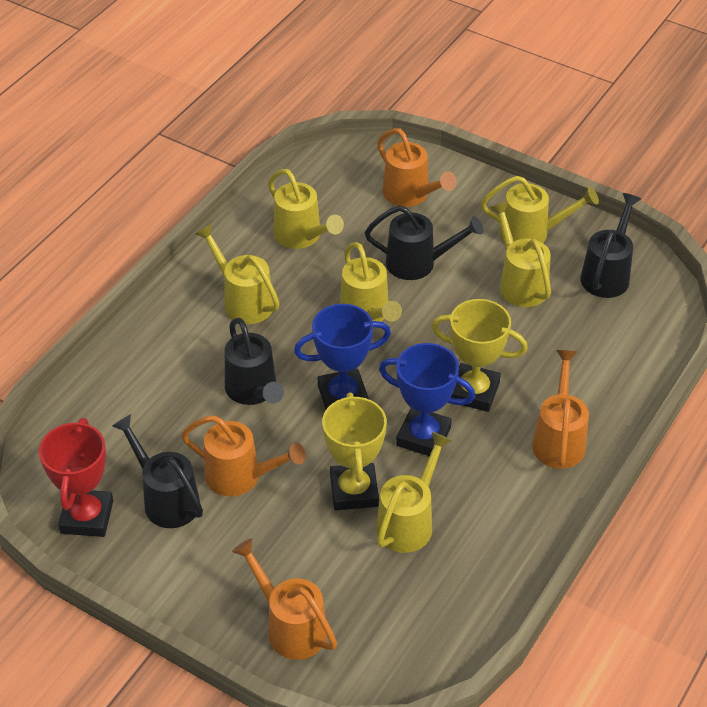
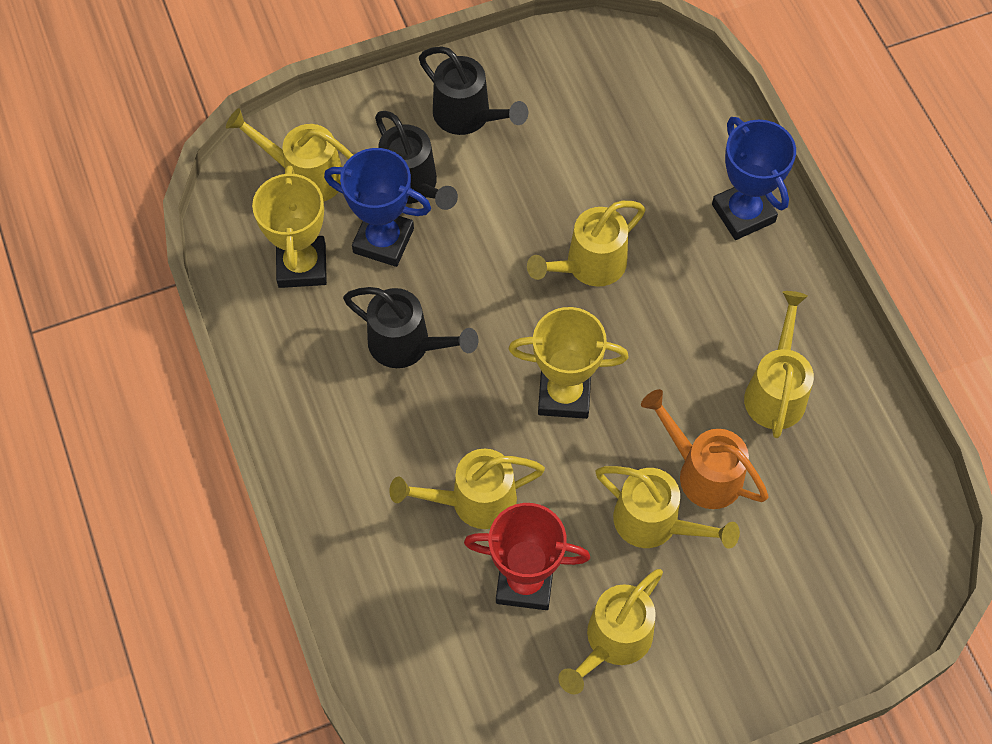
black watering can: 4 -> 3
orange watering can: 4 -> 1

